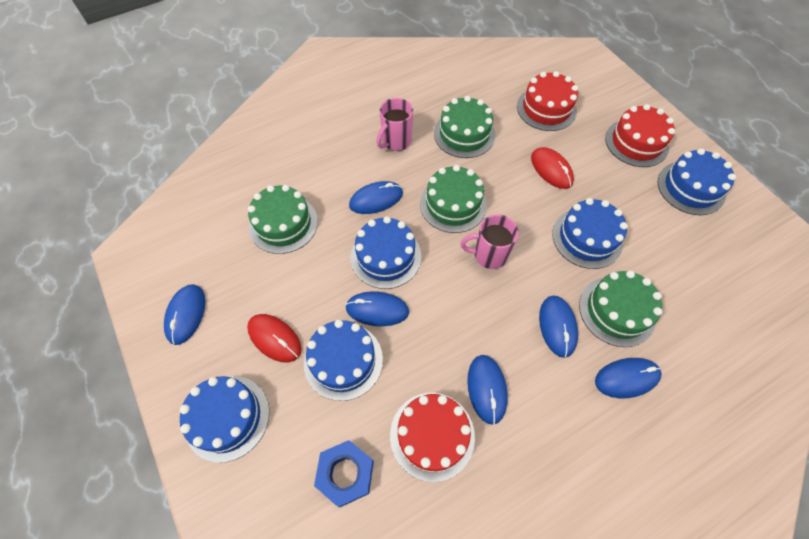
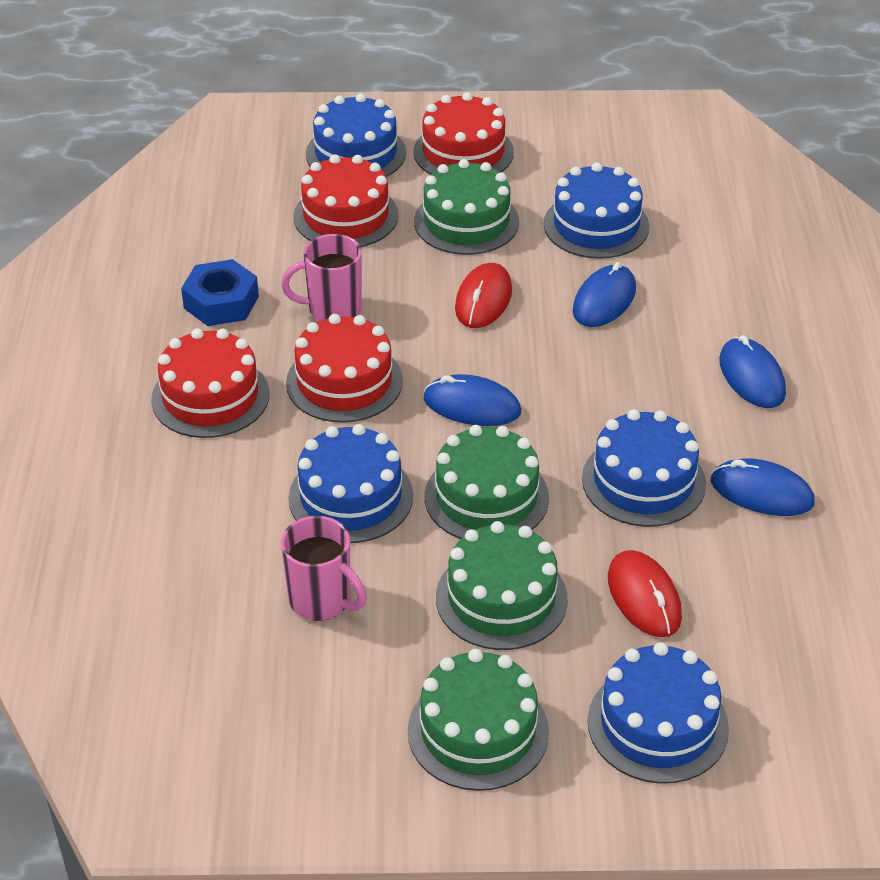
blue mouse: 6 -> 4
red cake: 3 -> 4

